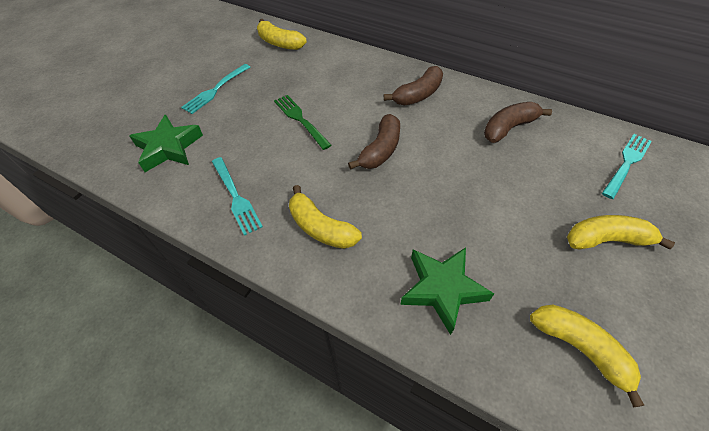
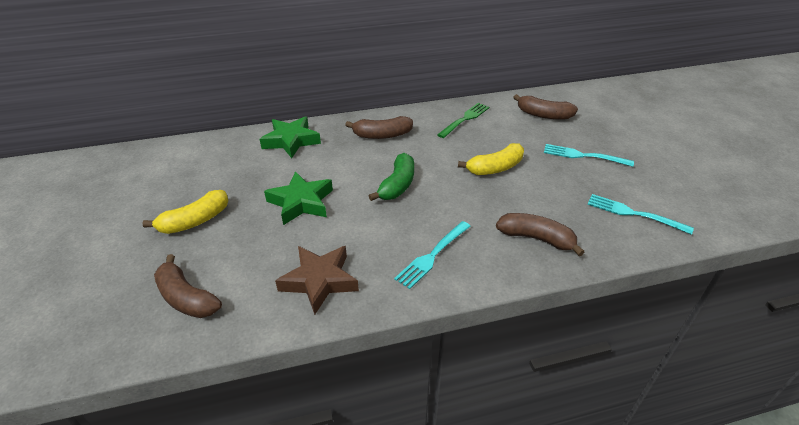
brown banana: 3 -> 4
brown star: 0 -> 1
green banana: 0 -> 1
yellow banana: 4 -> 2

